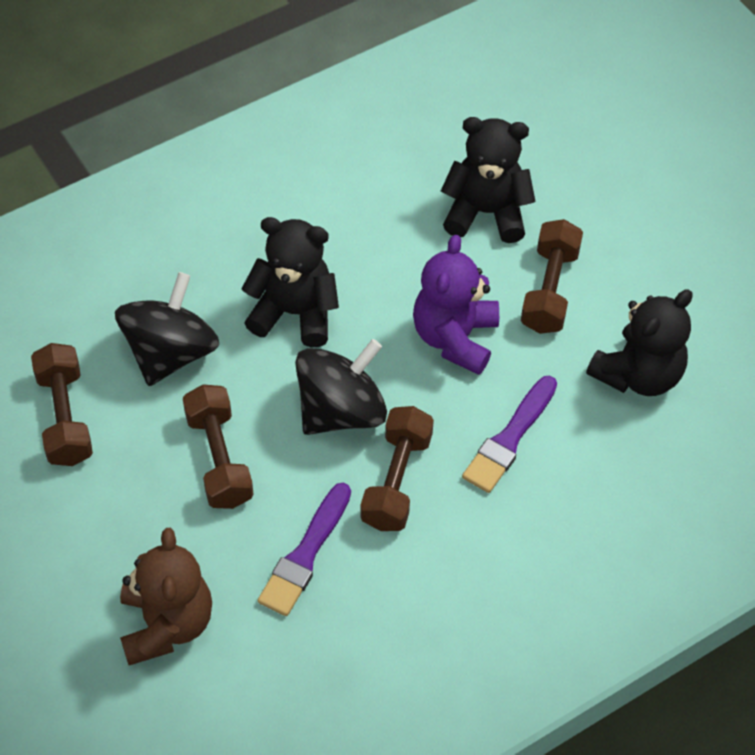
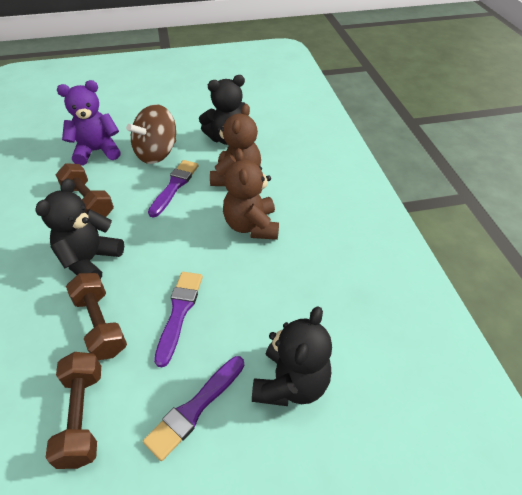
black spinning top: 2 -> 0
brown dumbbell: 4 -> 3
brown spinning top: 0 -> 1
brown teddy bear: 1 -> 2
purple brush: 2 -> 3

